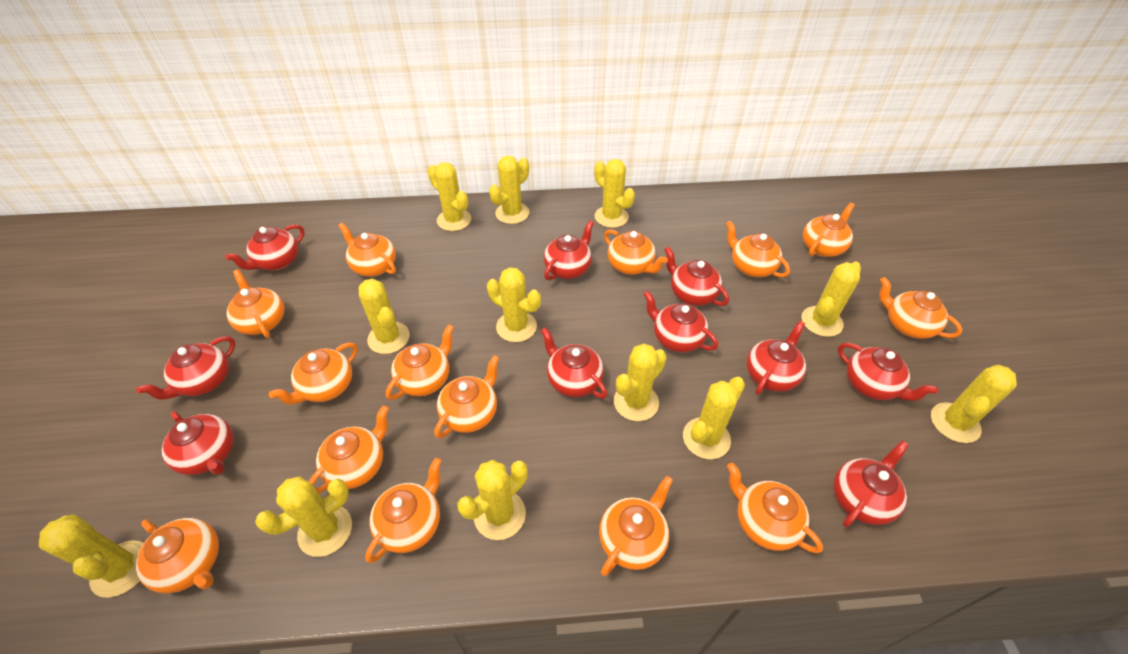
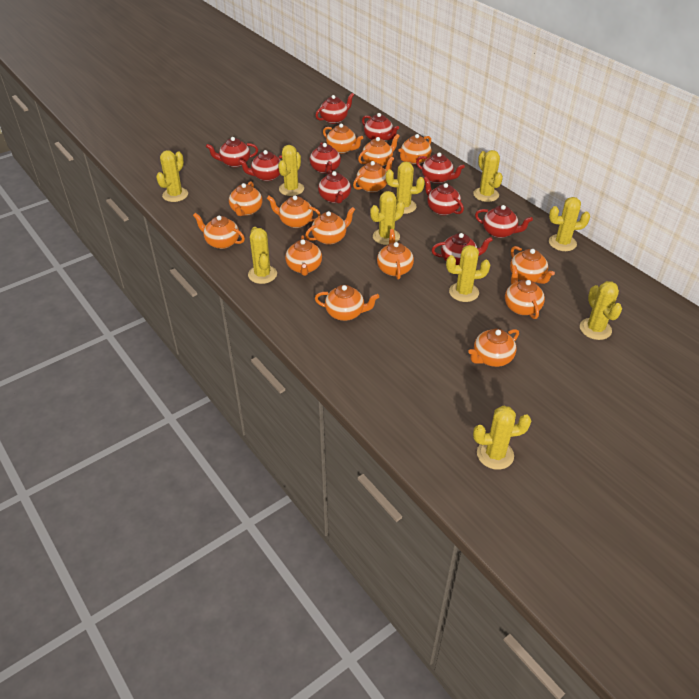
yellow cactus: 12 -> 10

